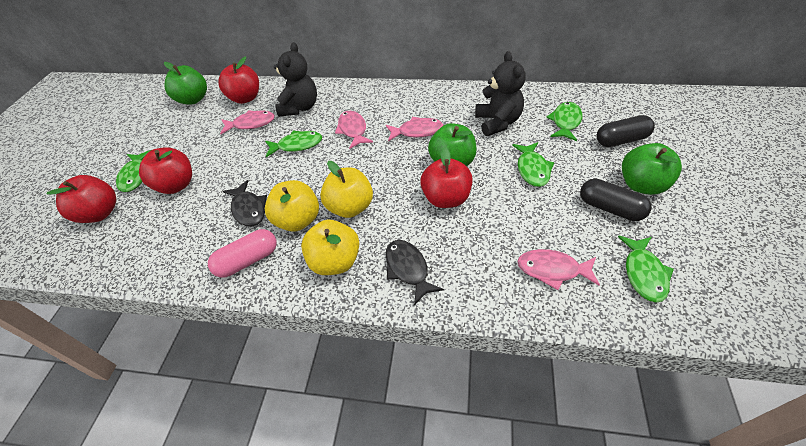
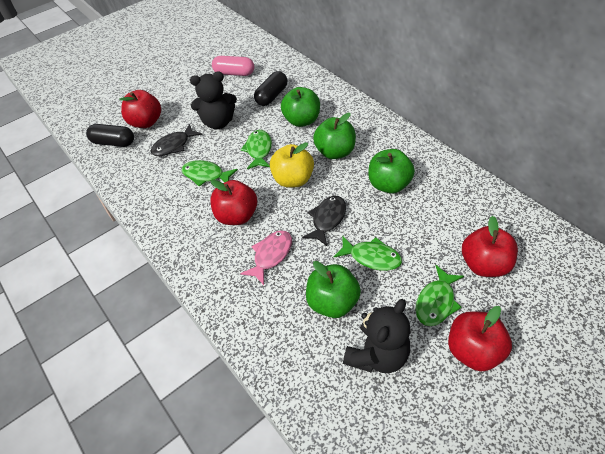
green apple: 3 -> 4
green fish: 5 -> 4
pink fish: 4 -> 1
yellow apple: 3 -> 1

